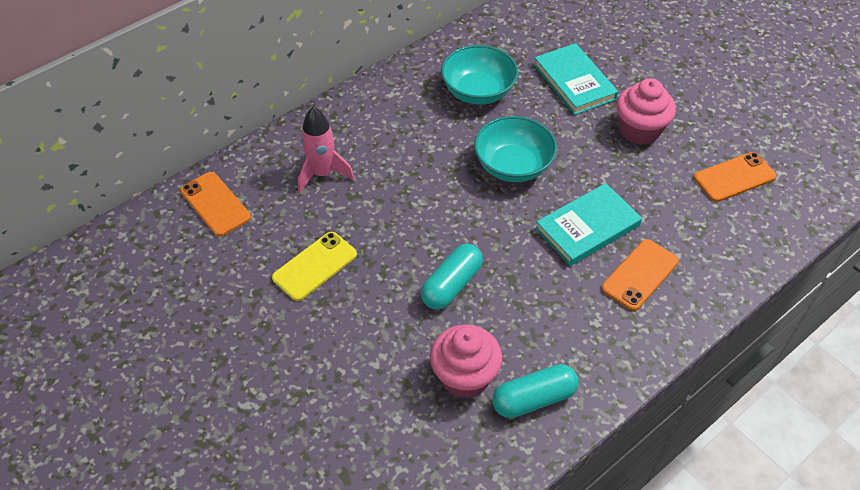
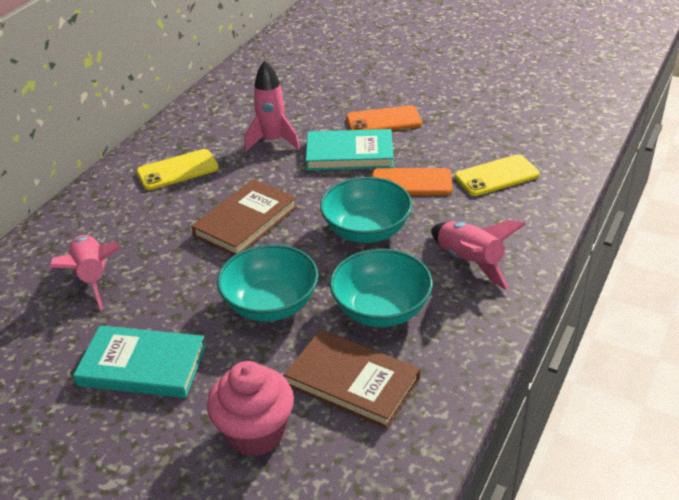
brown book: 0 -> 2
orange phone: 3 -> 2
pink cupcake: 2 -> 1
pink rocket: 1 -> 3
turquoise bowl: 2 -> 3
turquoise capsule: 2 -> 0
yellow phone: 1 -> 2

